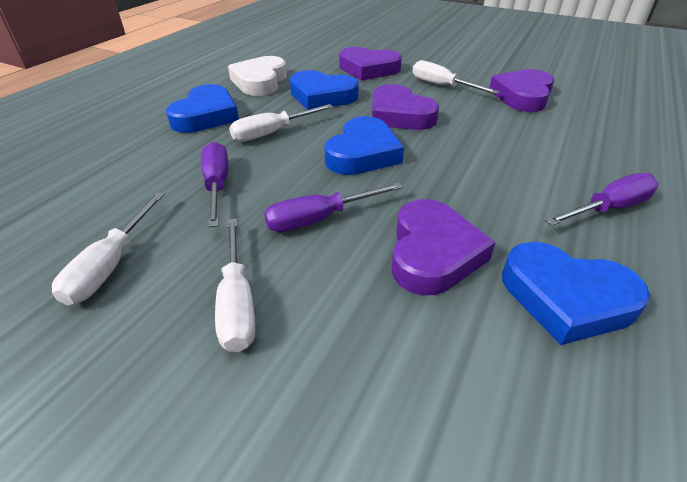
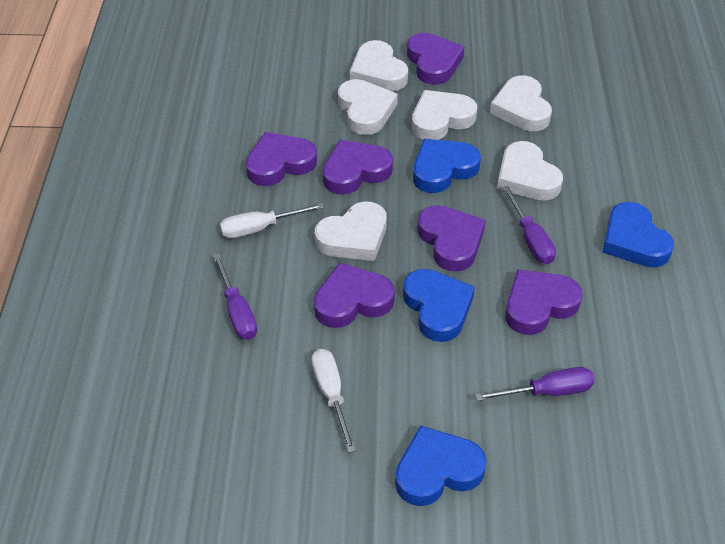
purple heart: 4 -> 6
white heart: 1 -> 6
white screwdriver: 4 -> 2

